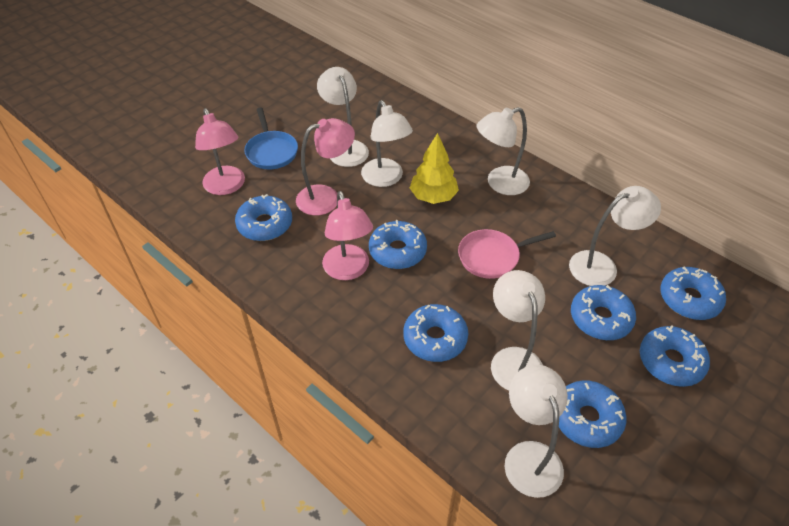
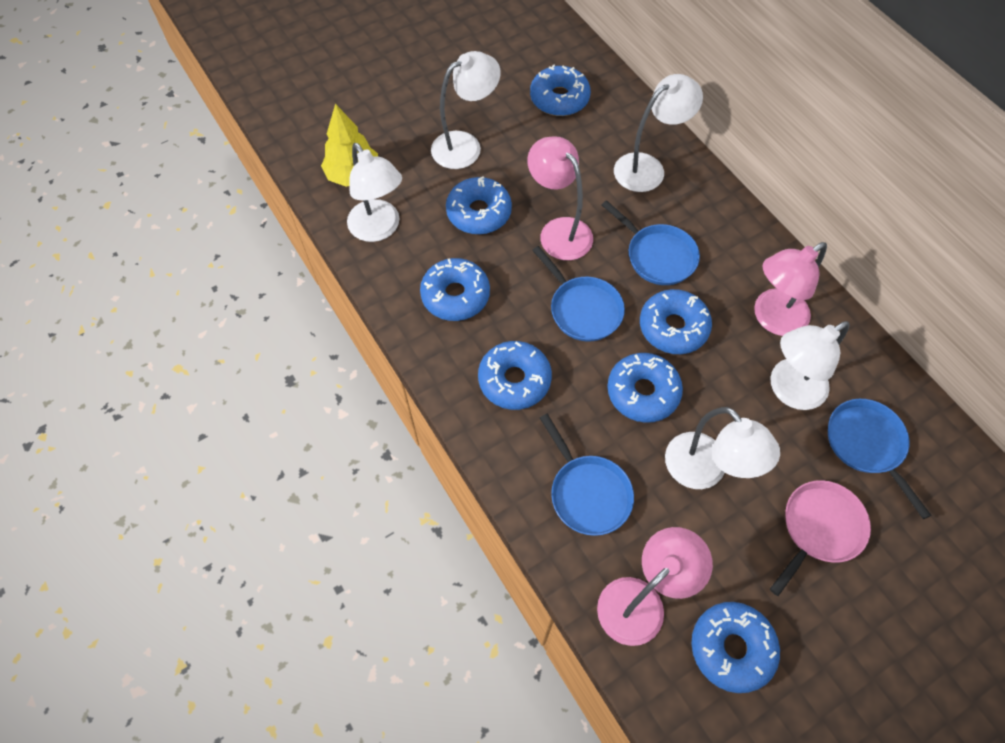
blue pan: 1 -> 4
white lamp: 6 -> 5

